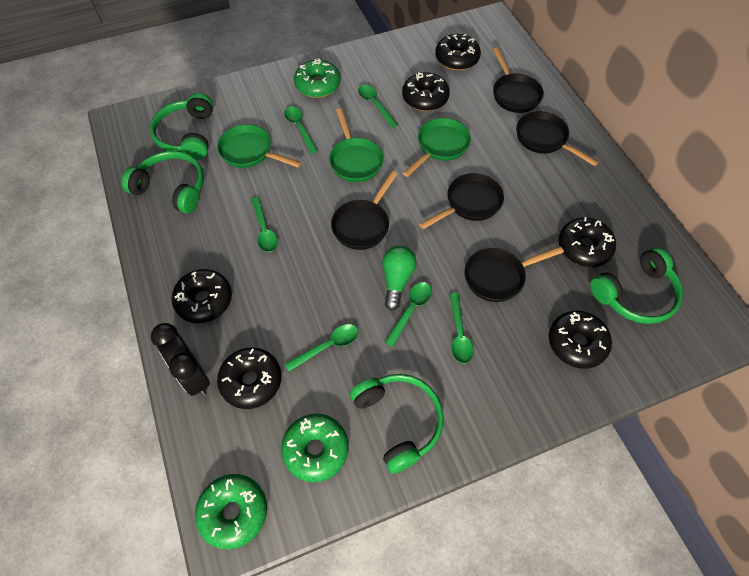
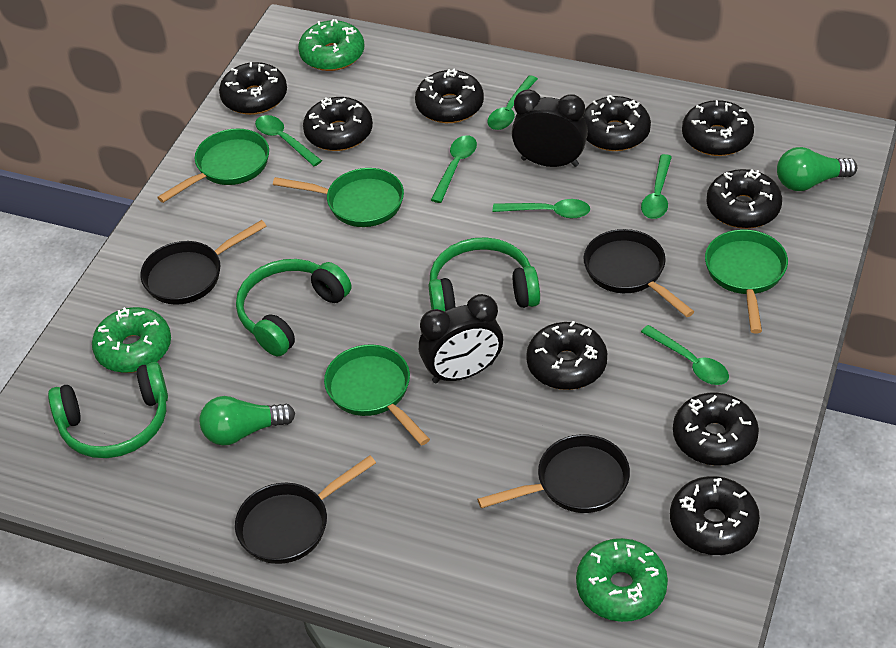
black clock: 1 -> 2
black donut: 6 -> 9
black pan: 5 -> 4
green headphones: 4 -> 3
green light bulb: 1 -> 2
green pan: 3 -> 4

